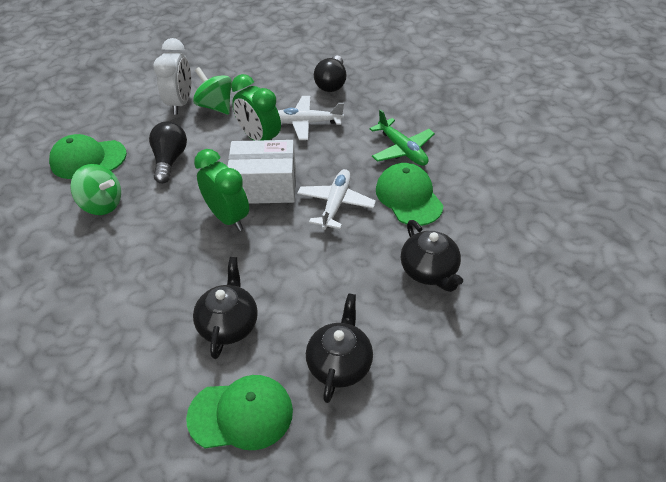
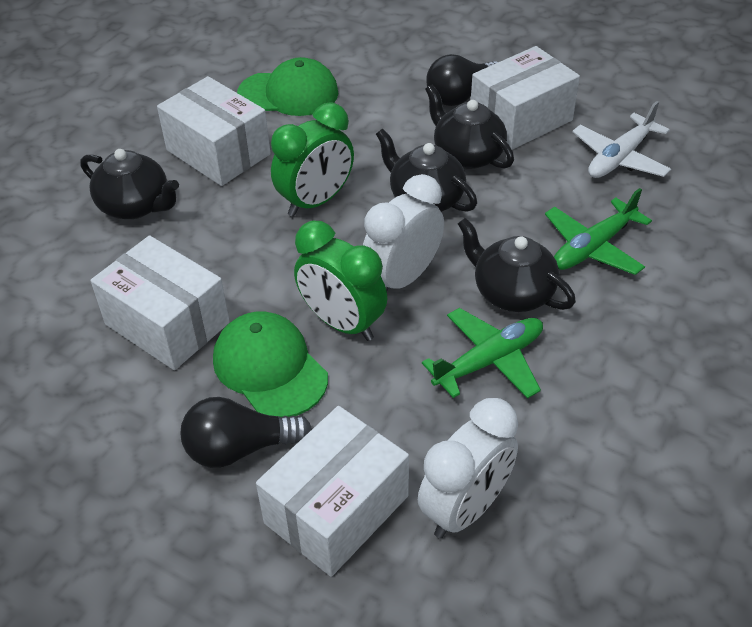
black teapot: 3 -> 4
green cap: 3 -> 2
green plane: 1 -> 2
green spinning top: 2 -> 0
white box: 1 -> 4
white clock: 1 -> 2
white plane: 2 -> 1

